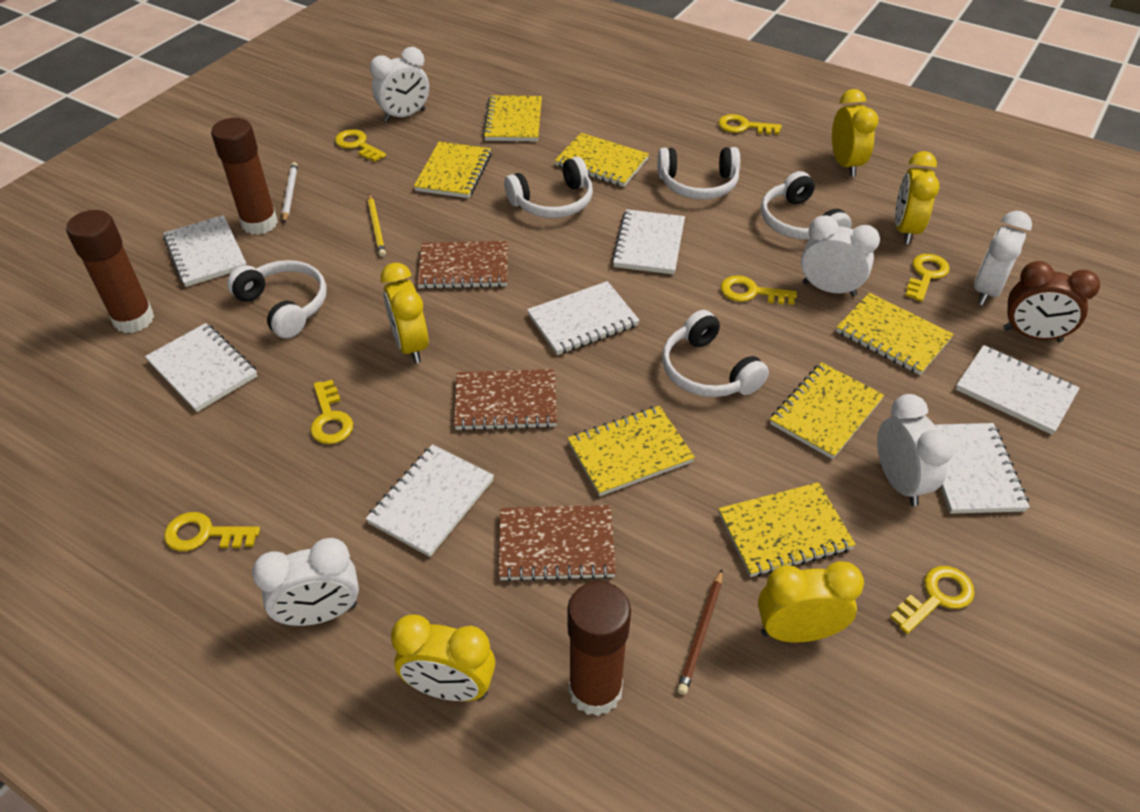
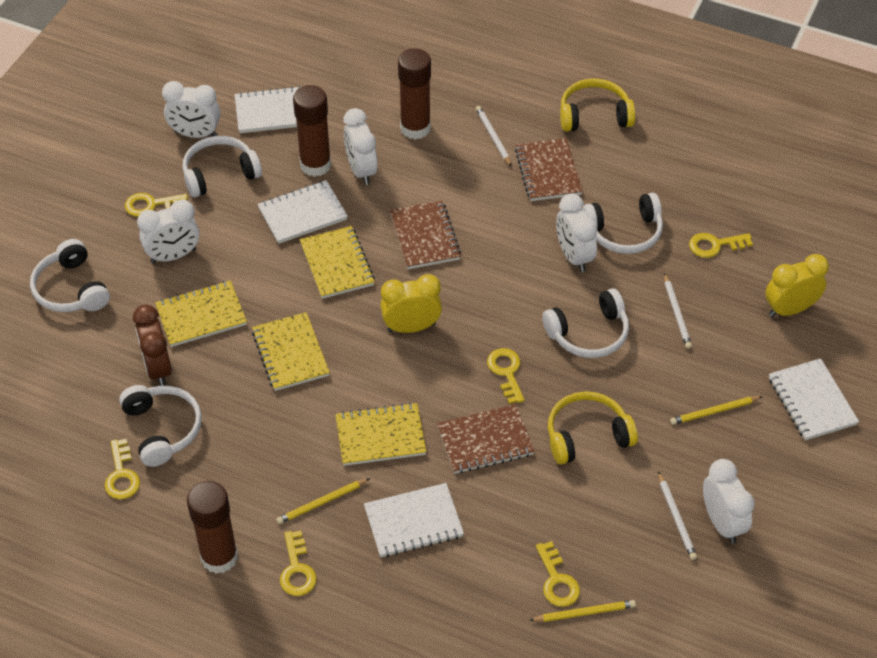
brown pencil: 1 -> 0
white notebook: 7 -> 4
white pencil: 1 -> 3
yellow clock: 5 -> 2
yellow headphones: 0 -> 2
yellow key: 7 -> 6
yellow notebook: 7 -> 4
yellow pencil: 1 -> 3

